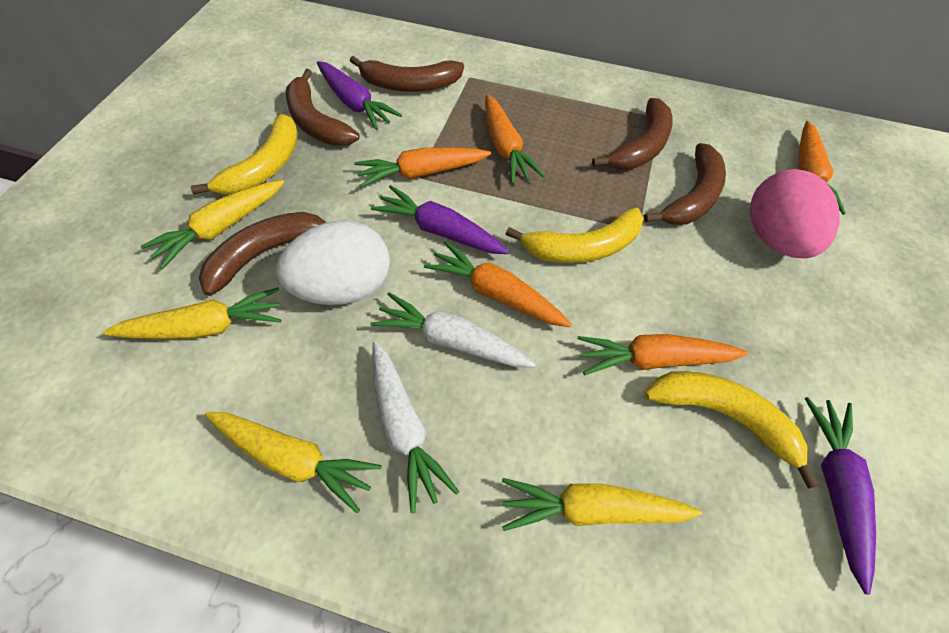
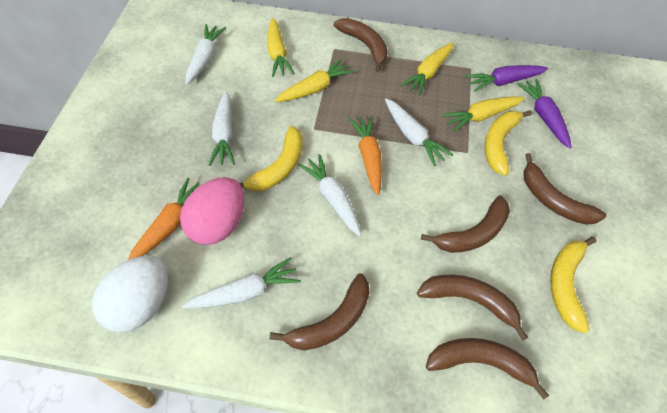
brown banana: 5 -> 6
orange carrot: 5 -> 2
purple carrot: 3 -> 2
white carrot: 2 -> 5

